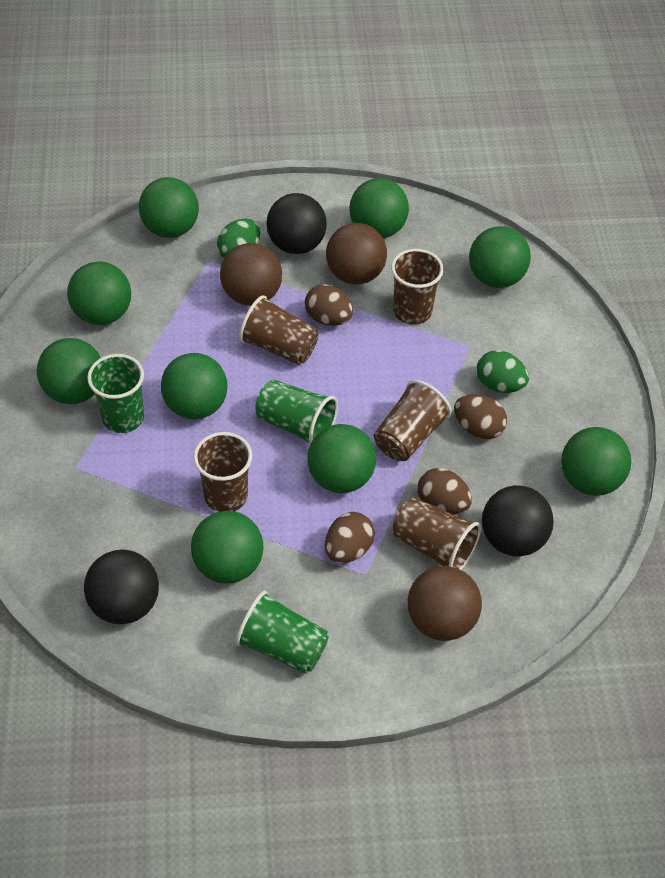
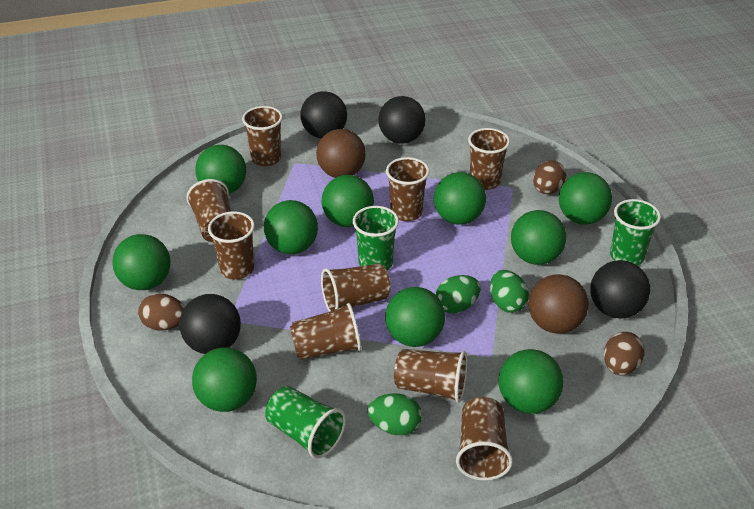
black ball: 3 -> 4
brown ball: 3 -> 2
brown cup: 5 -> 9
brown egg: 4 -> 3
green ball: 9 -> 10
green egg: 2 -> 3

